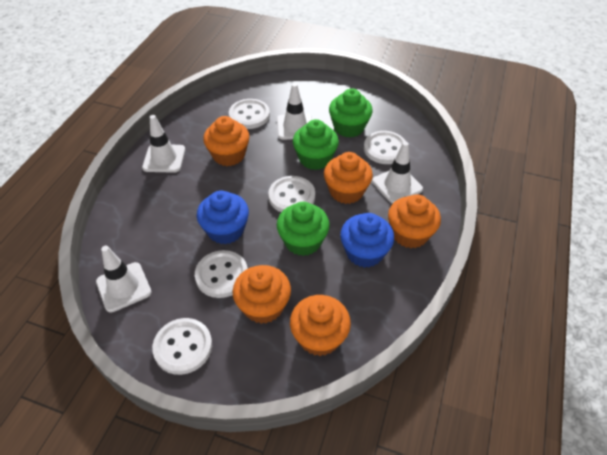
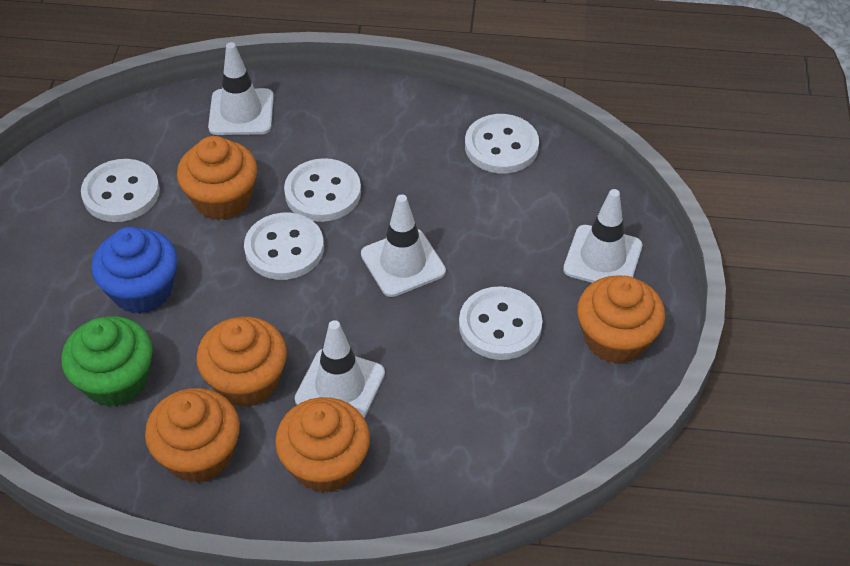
blue cupcake: 2 -> 1
green cupcake: 3 -> 1

